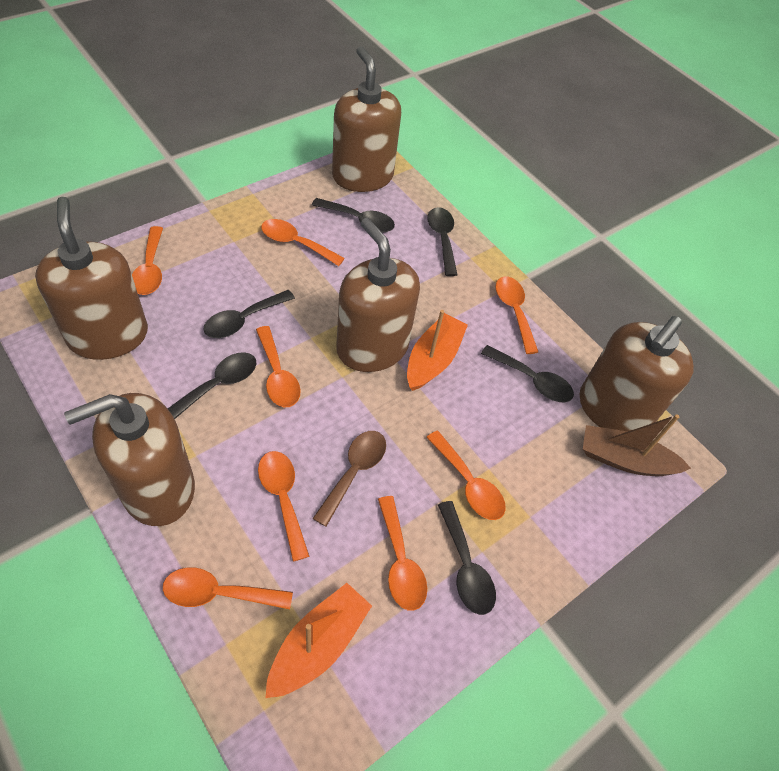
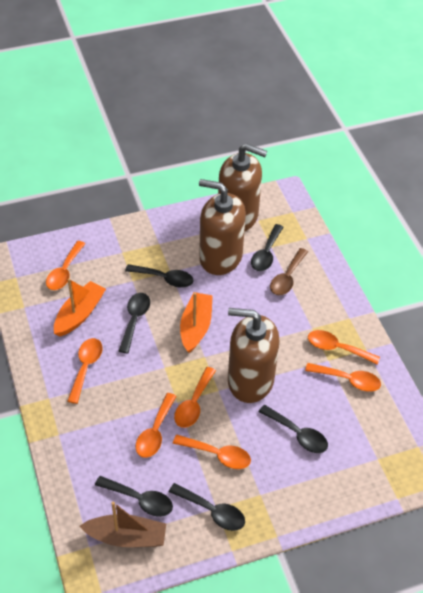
brown soap dispenser: 5 -> 3
orange spoon: 8 -> 7

